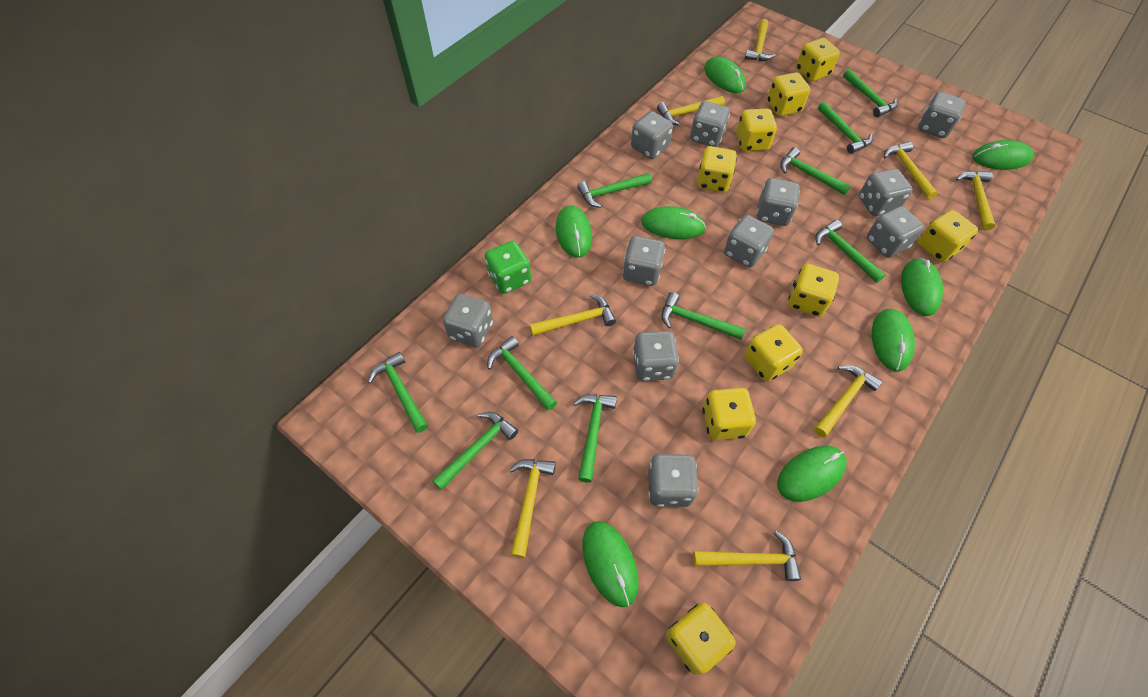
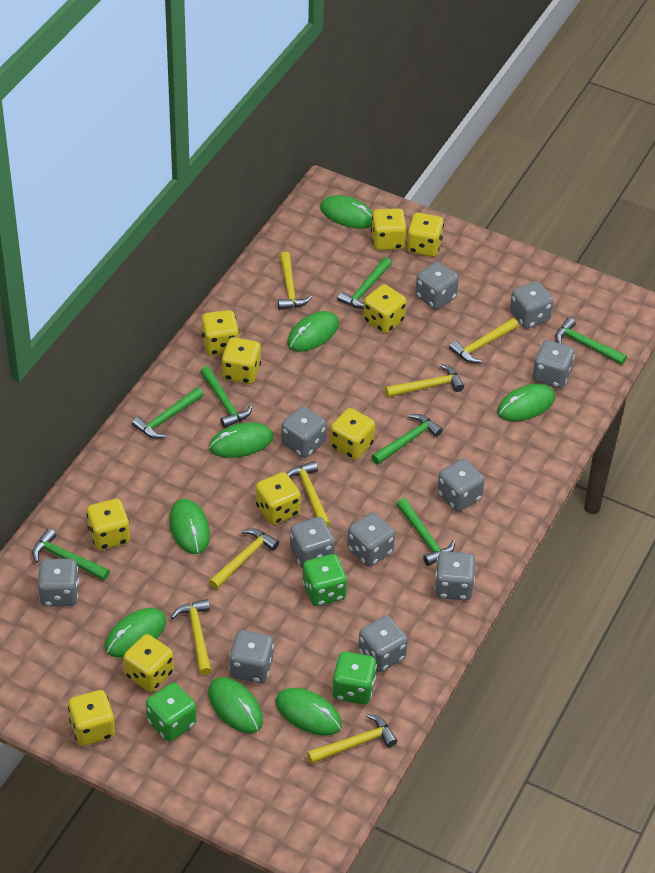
green dice: 1 -> 3
green hammer: 10 -> 7
yellow dice: 9 -> 10
yellow hammer: 8 -> 7

